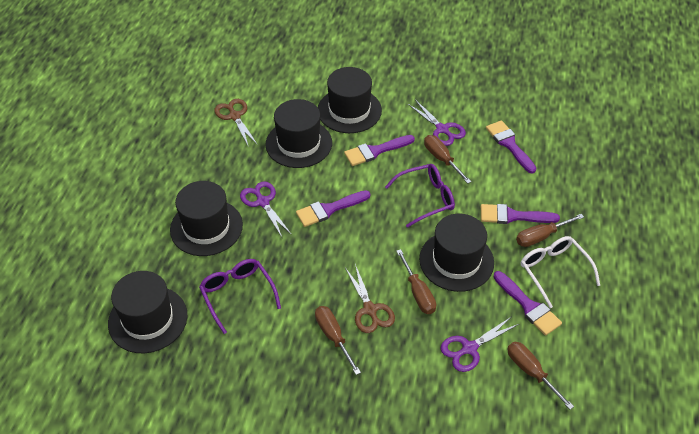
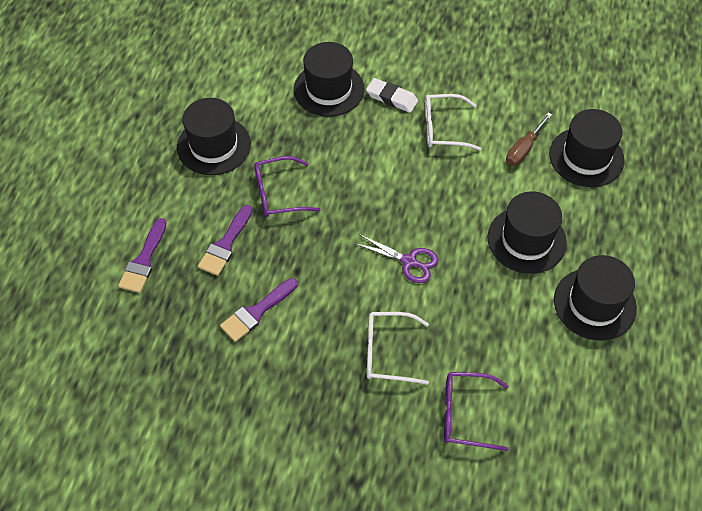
brown scissors: 2 -> 0
brown screwdriver: 5 -> 1
purple brush: 5 -> 3
purple scissors: 3 -> 1
white eraser: 0 -> 1
white glasses: 1 -> 2

